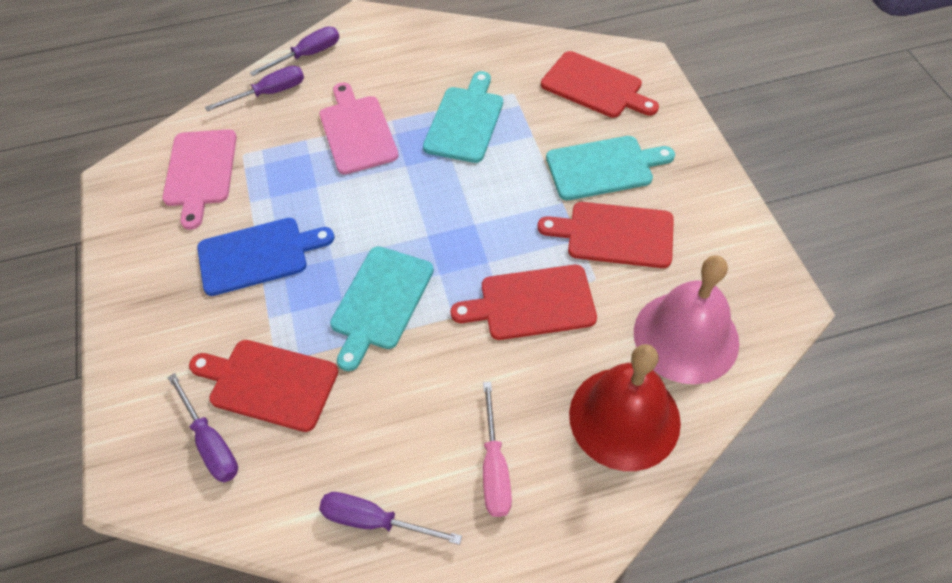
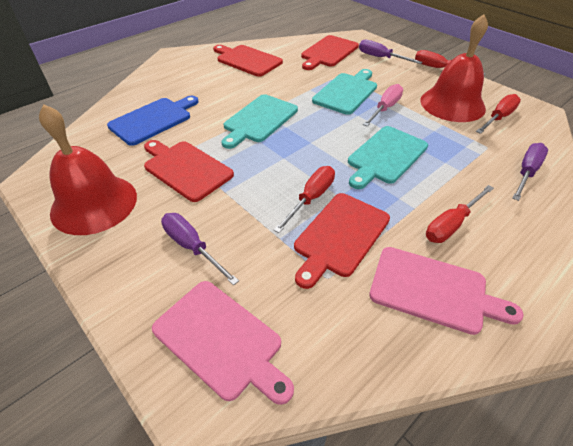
pink bell: 1 -> 0
purple screwdriver: 4 -> 3
red bell: 1 -> 2
red screwdriver: 0 -> 4

